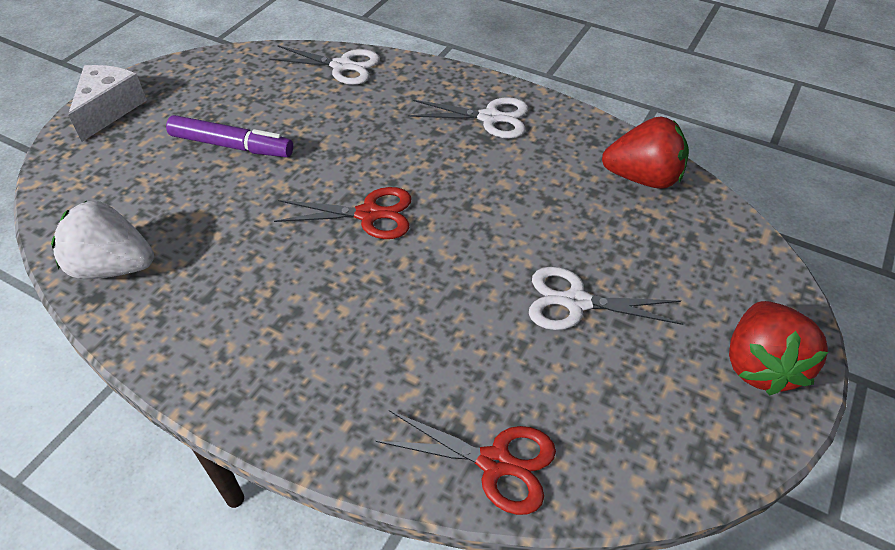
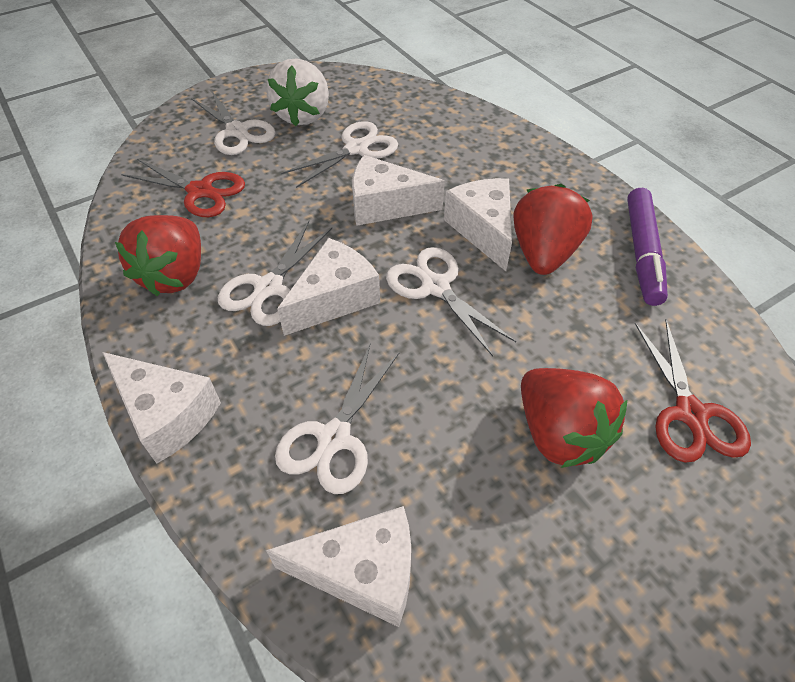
red strawberry: 2 -> 3
white cheese: 1 -> 5
white scissors: 3 -> 5

